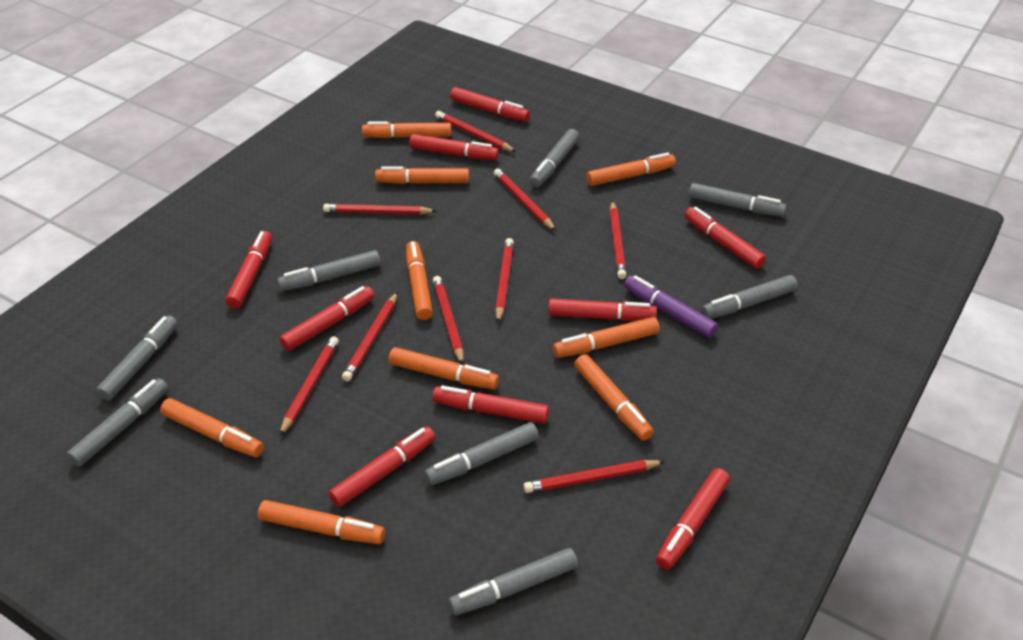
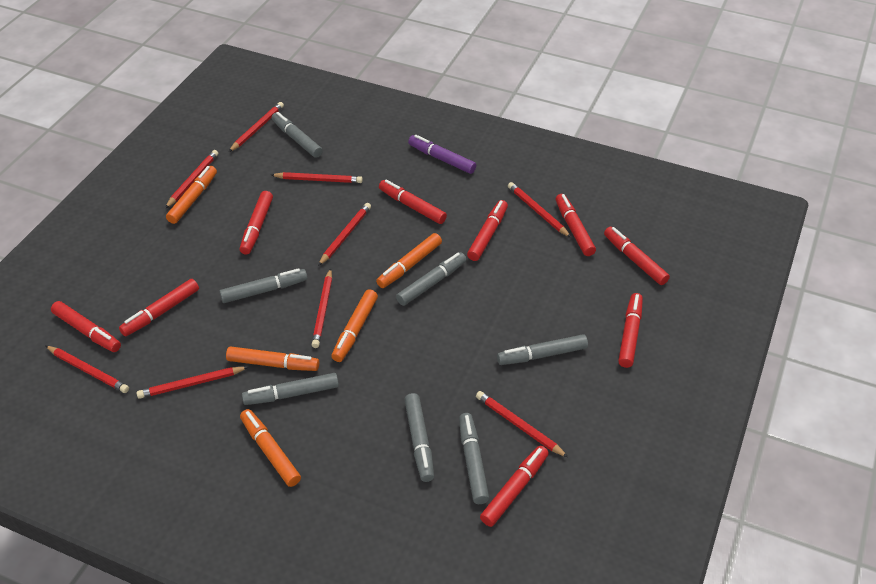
grey marker: 8 -> 7
orange marker: 9 -> 5

